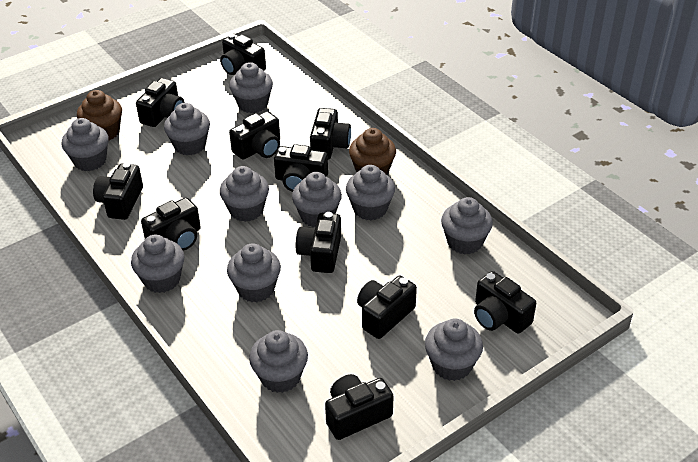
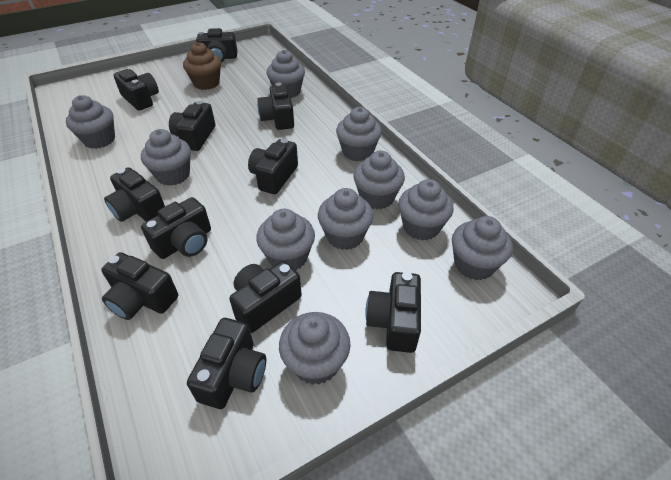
brown cupcake: 2 -> 1
grey cupcake: 11 -> 10

